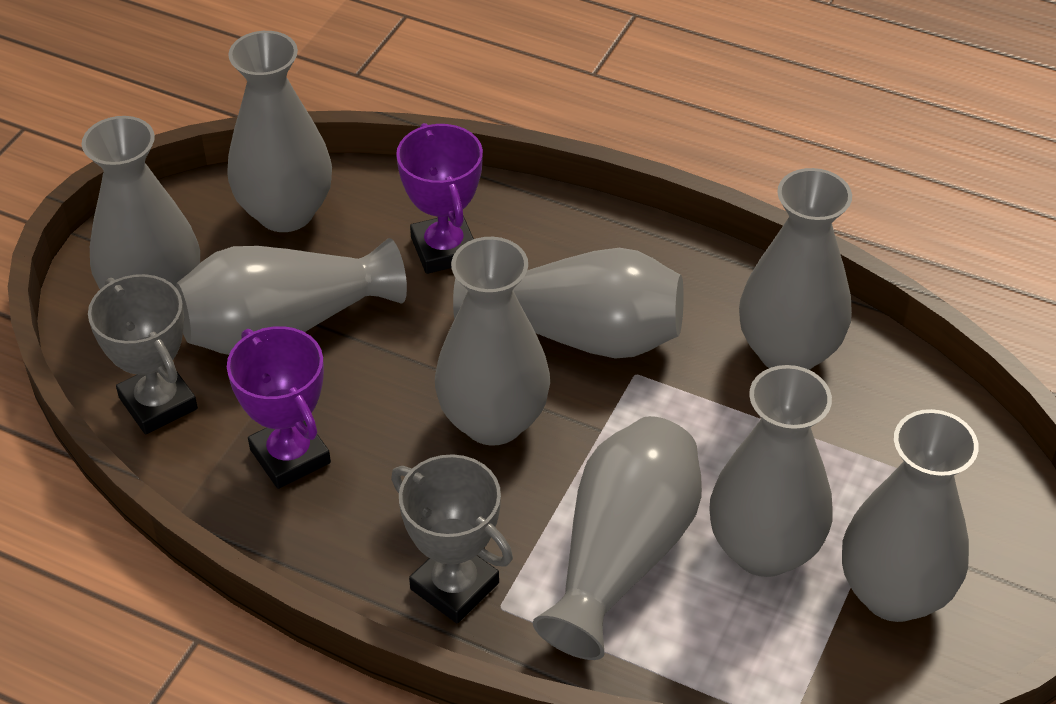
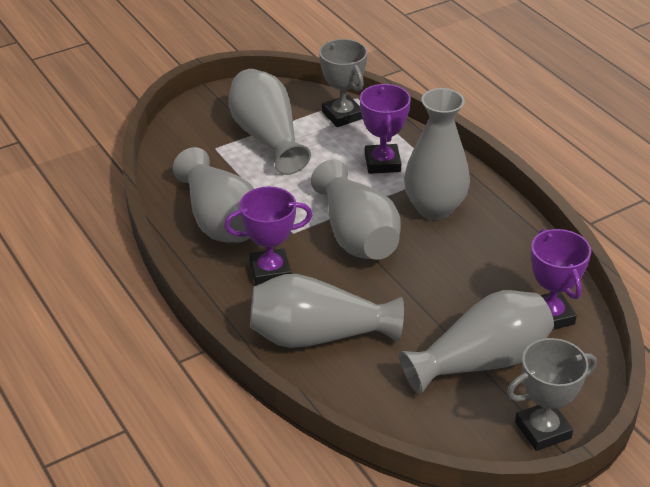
grey vase: 9 -> 6
purple trophy: 2 -> 3

